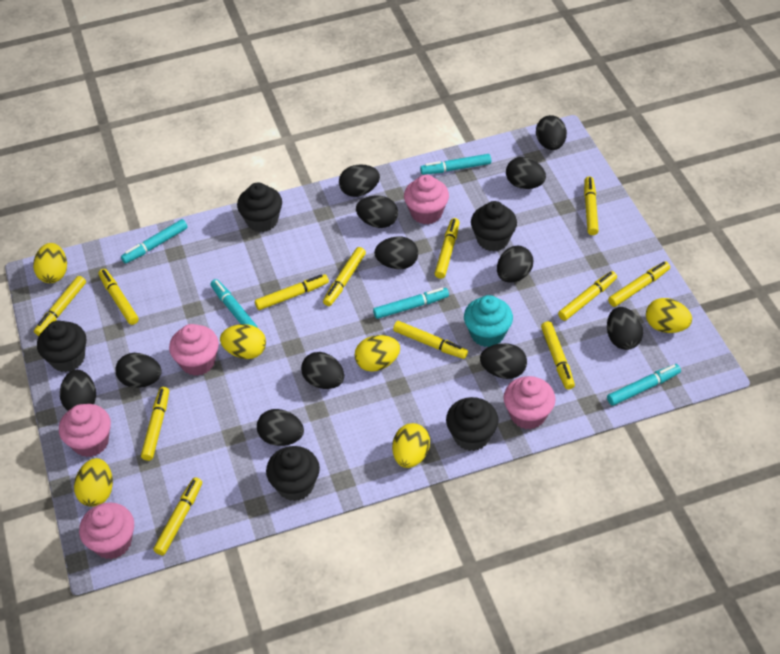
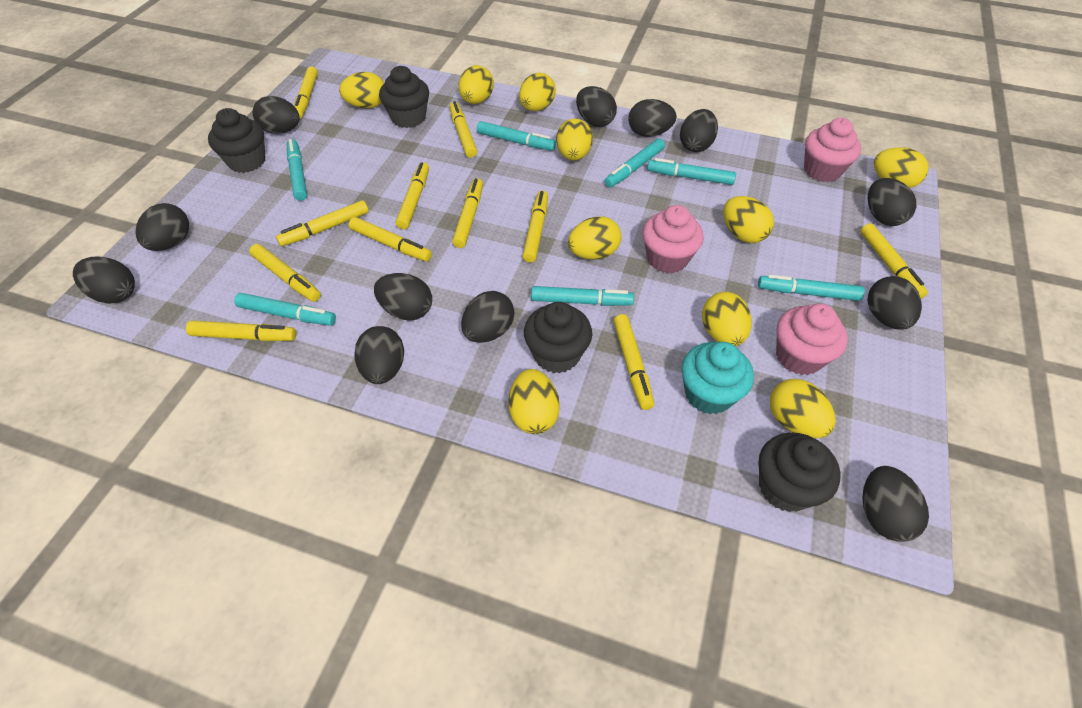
black cupcake: 5 -> 4
pink cupcake: 5 -> 3
turquoise marker: 5 -> 7
yellow egg: 6 -> 10
yellow marker: 12 -> 11

